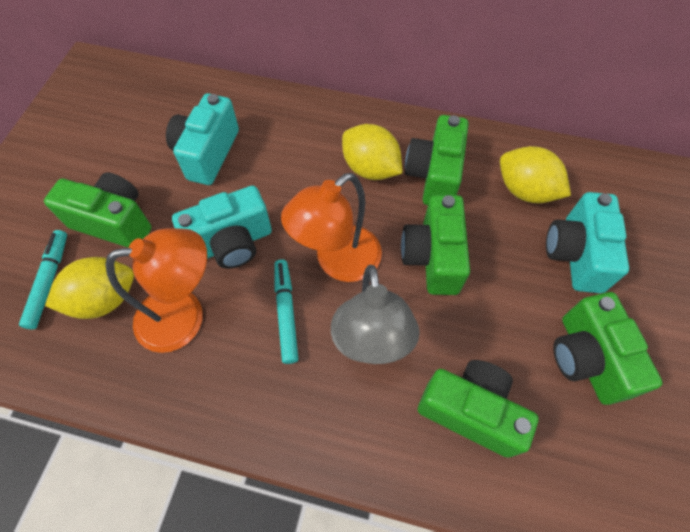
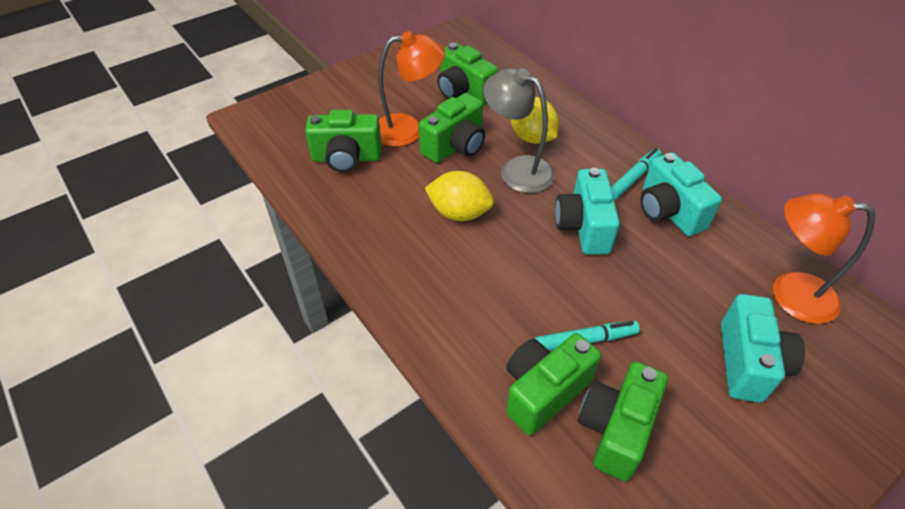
yellow lemon: 3 -> 2

